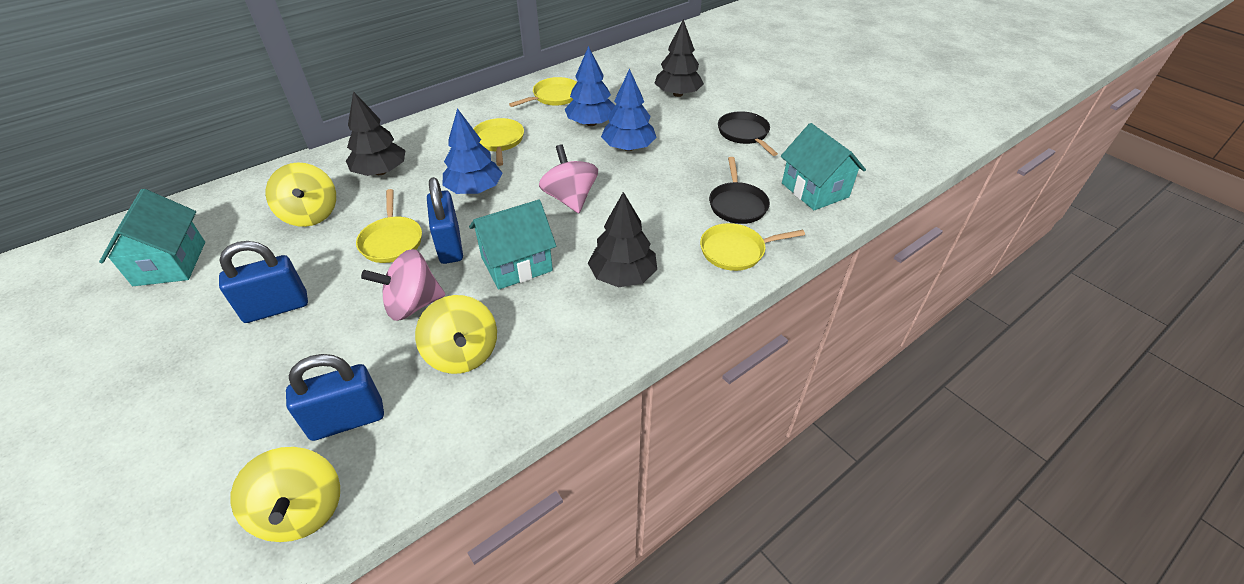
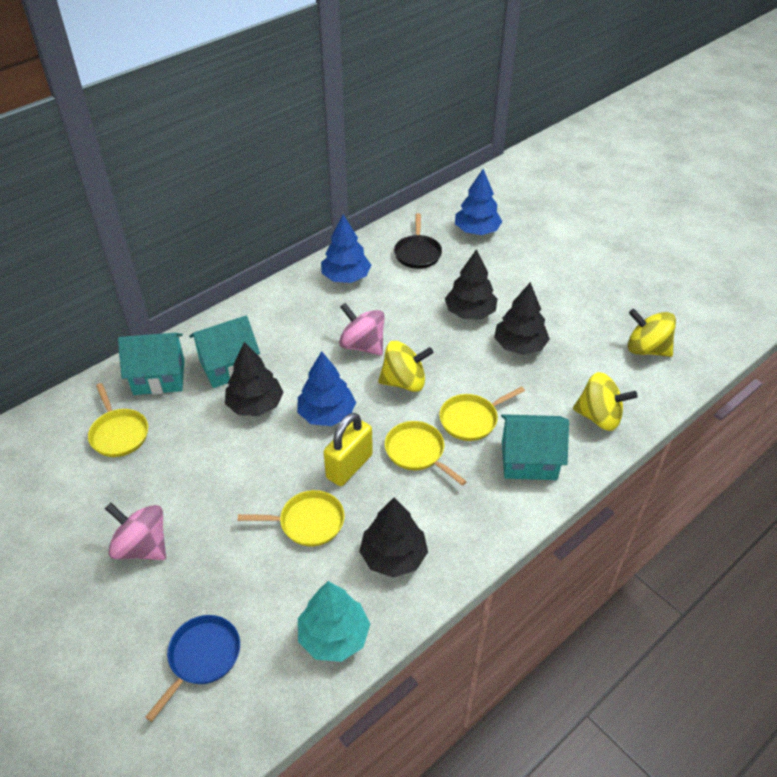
black pan: 2 -> 1
black tree: 3 -> 4
blue padlock: 3 -> 0
blue pan: 0 -> 1
turquoise tree: 0 -> 1
yellow padlock: 0 -> 1

